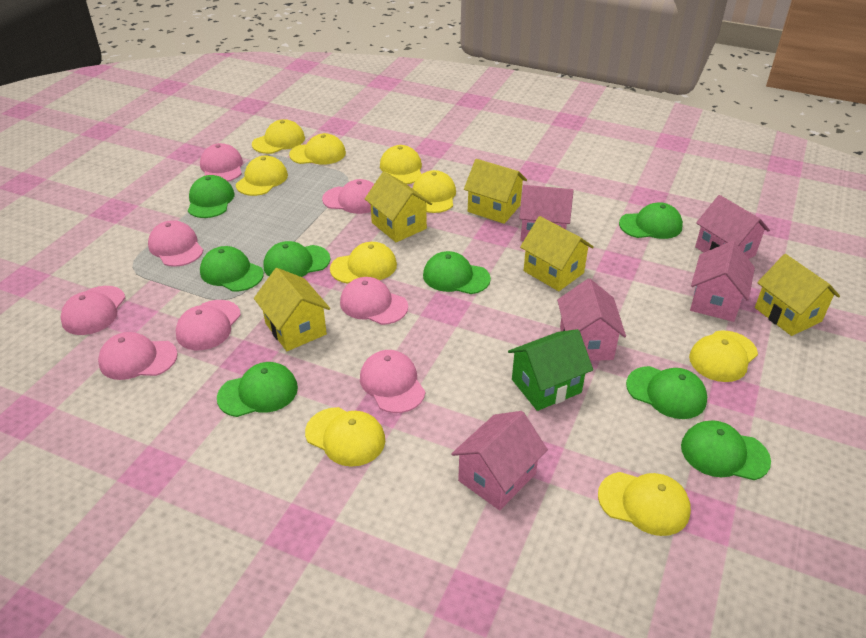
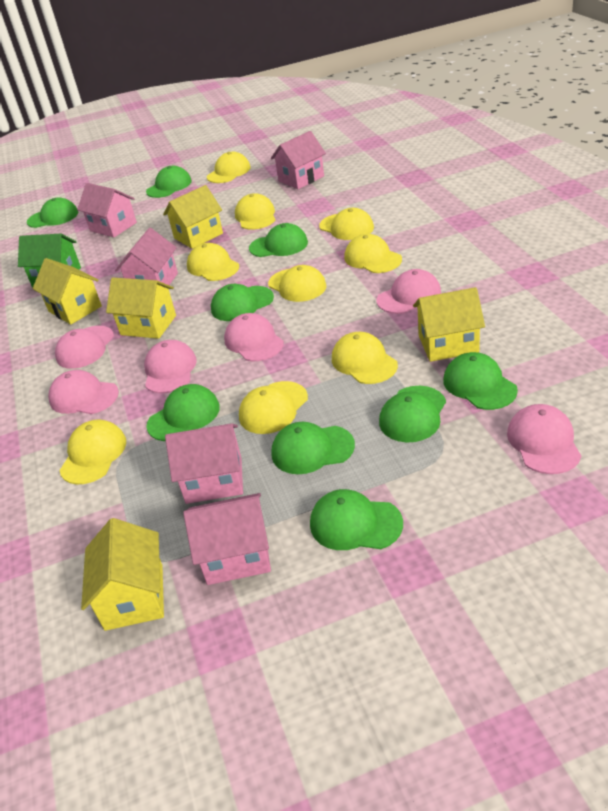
green cap: 8 -> 9
pink cap: 8 -> 6

